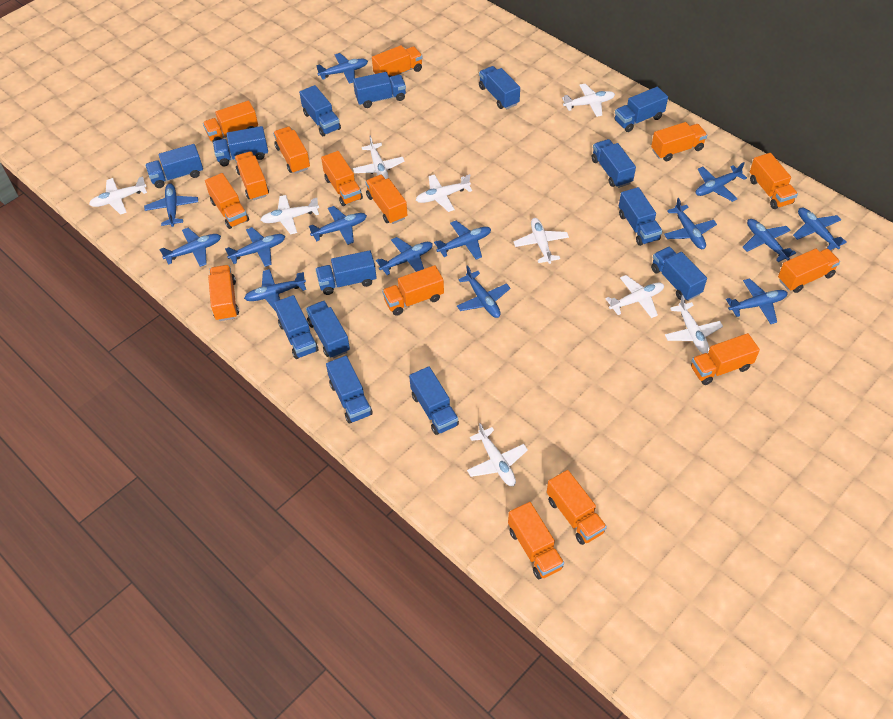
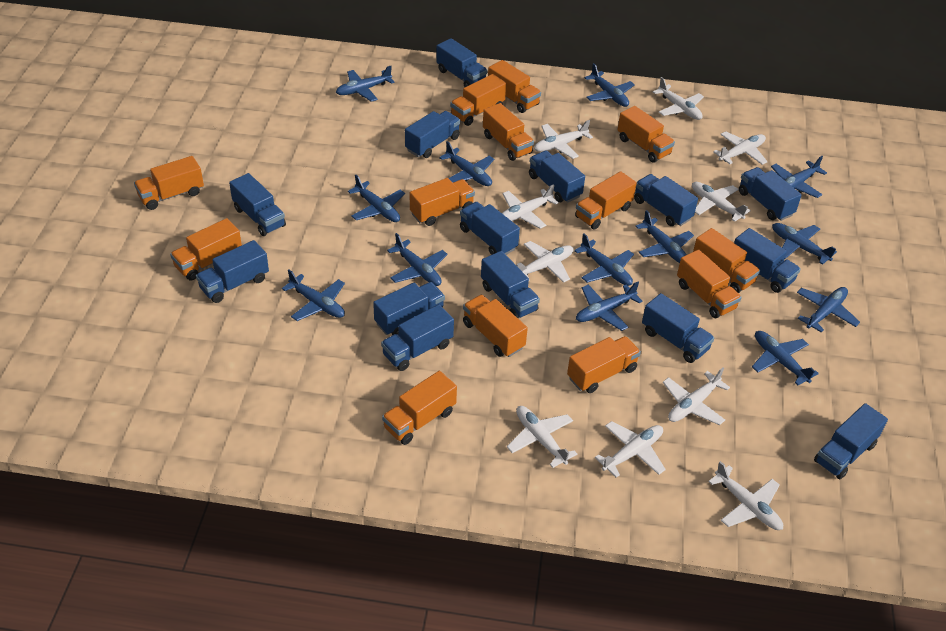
blue plane: 14 -> 13
orange truck: 15 -> 13
white plane: 9 -> 10

